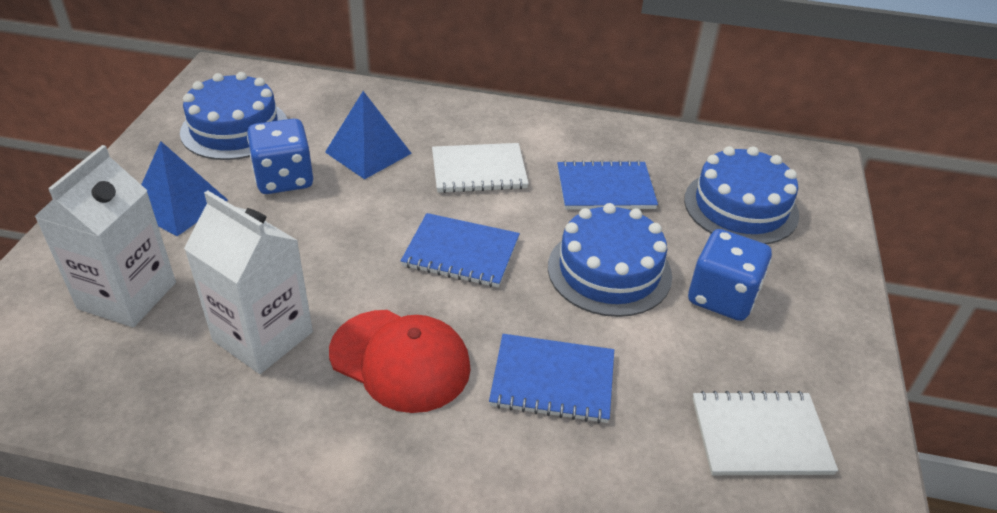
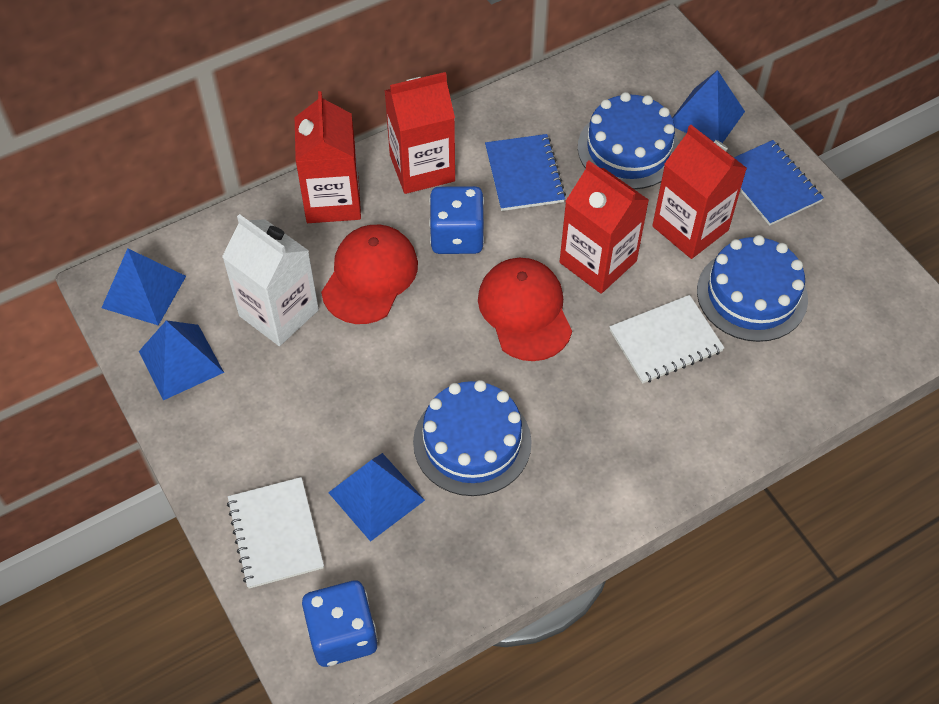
blue notebook: 3 -> 2
blue pyramid: 2 -> 4
red cap: 1 -> 2
red carton: 0 -> 4
white carton: 2 -> 1

